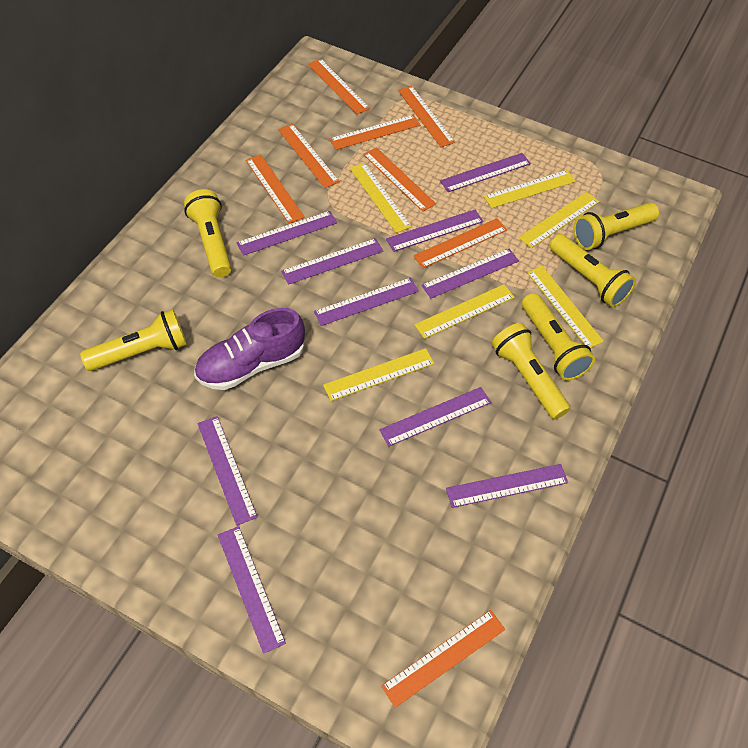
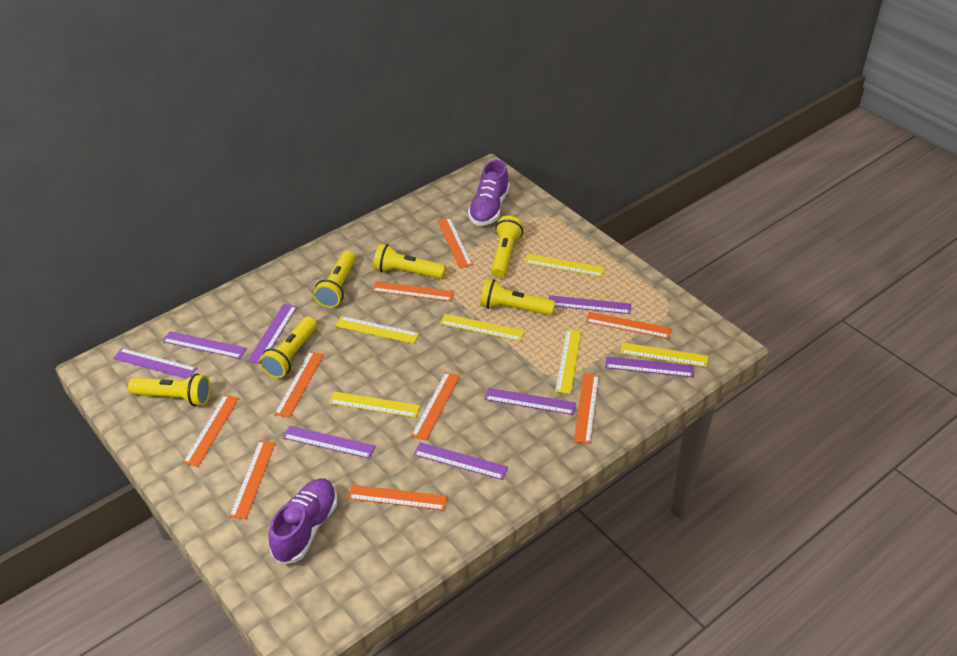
orange ruler: 8 -> 9
purple ruler: 10 -> 8
purple shoe: 1 -> 2

